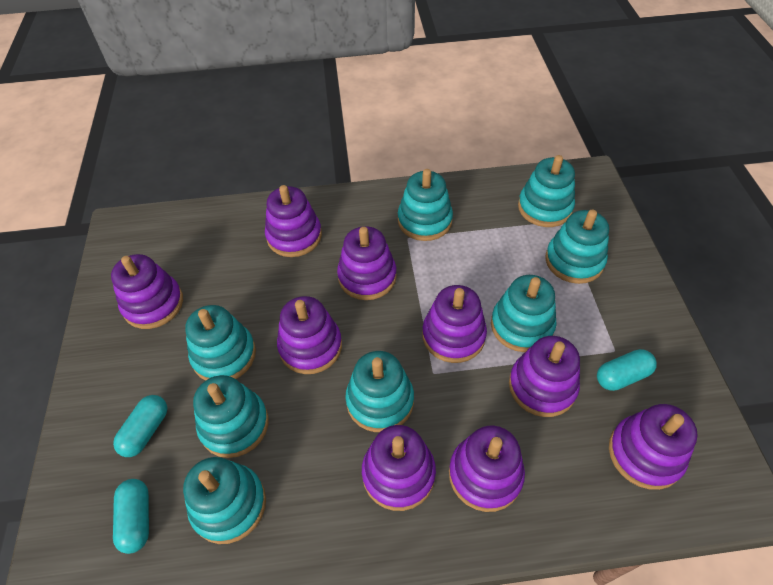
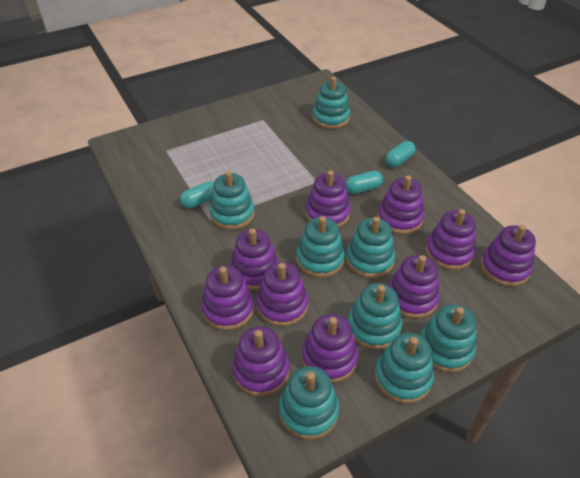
purple stacking toy: 9 -> 10

